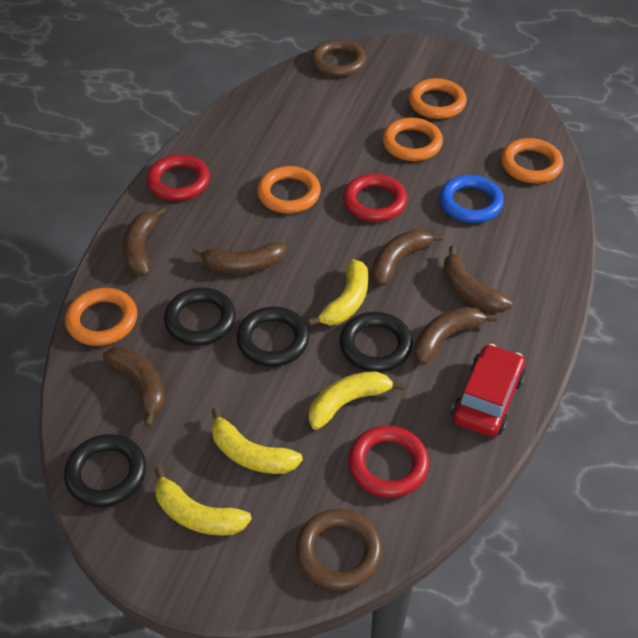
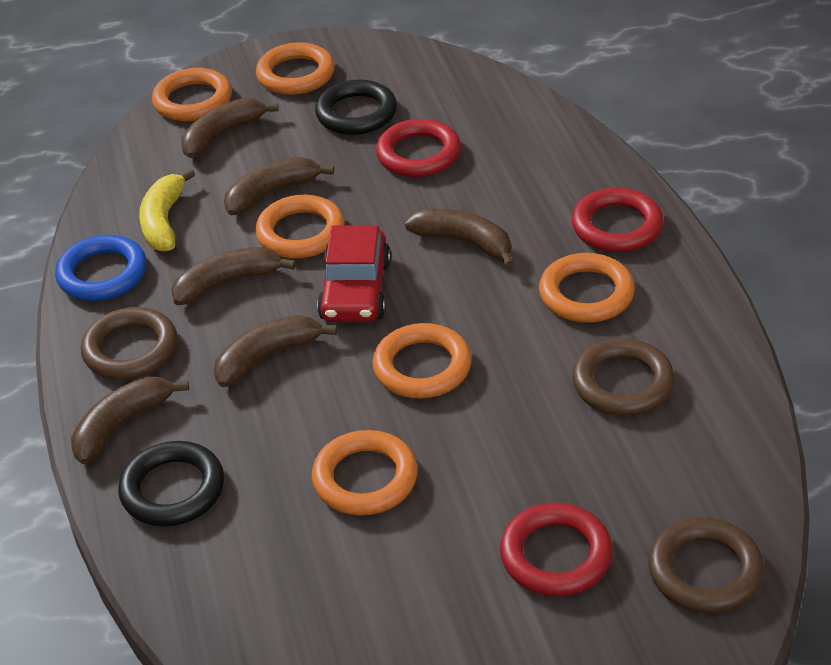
black ring: 4 -> 2
brown ring: 2 -> 3
orange ring: 5 -> 6
yellow banana: 4 -> 1

